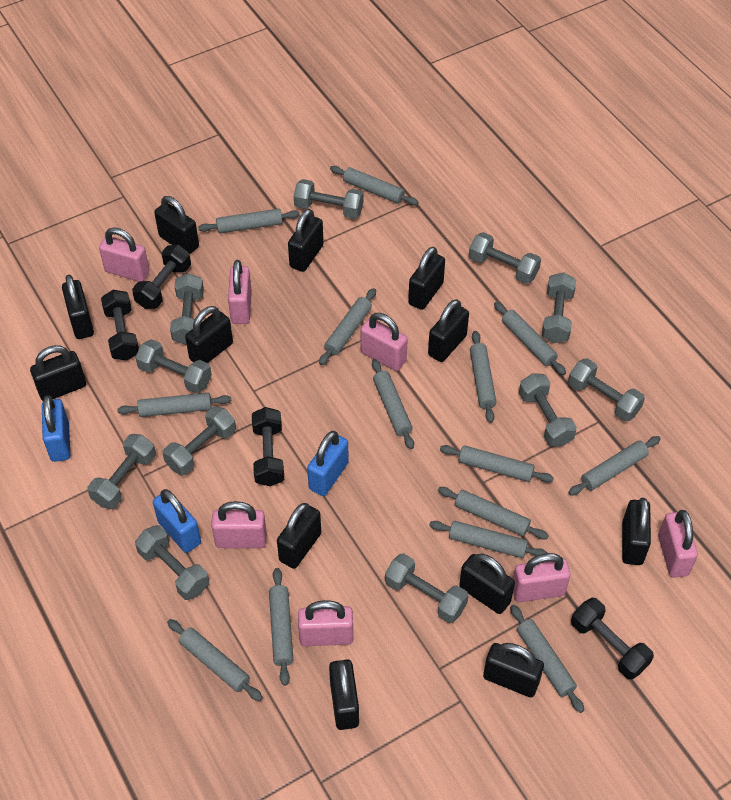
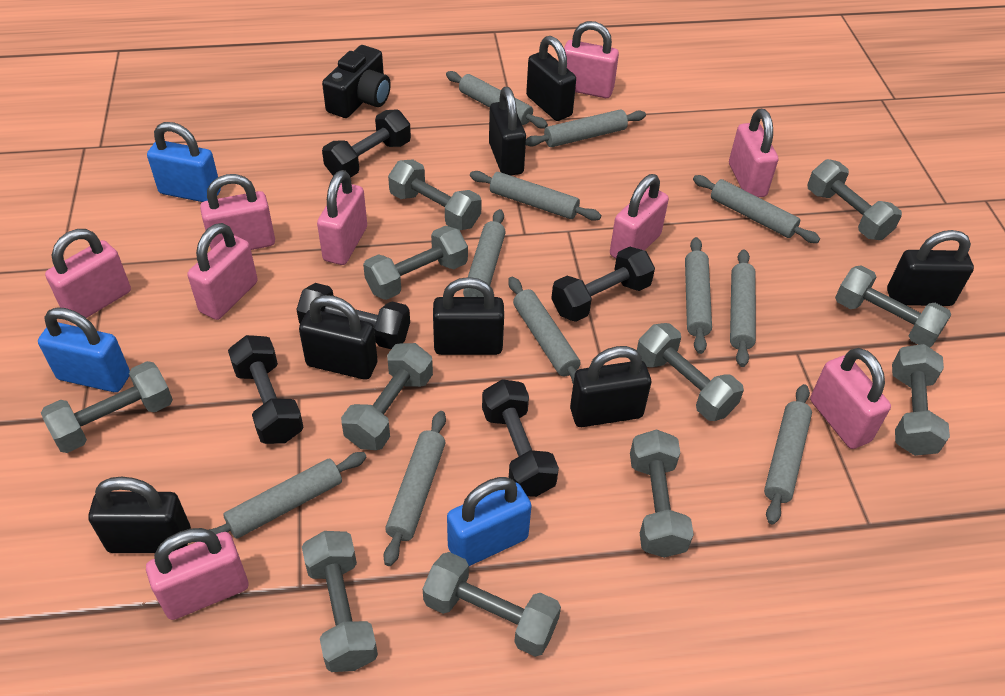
black camera: 0 -> 1
black dumbbell: 4 -> 5
black padlock: 12 -> 7
grey rolling pin: 14 -> 11
pink padlock: 7 -> 9

